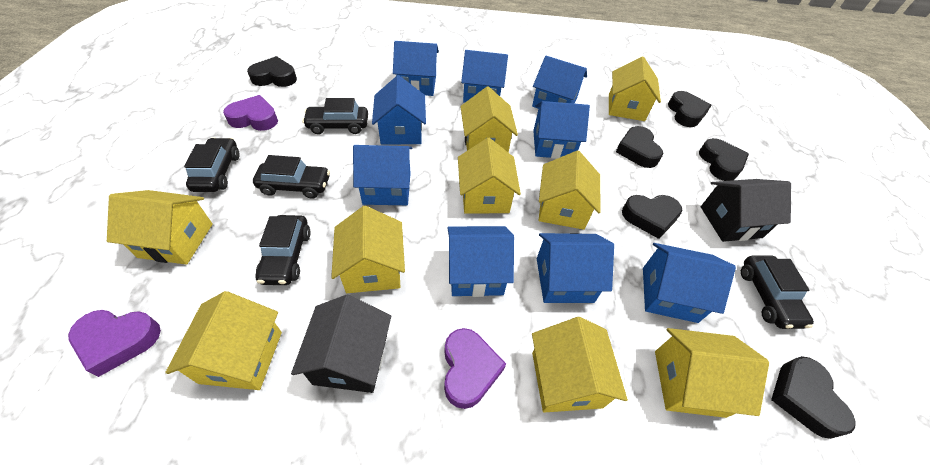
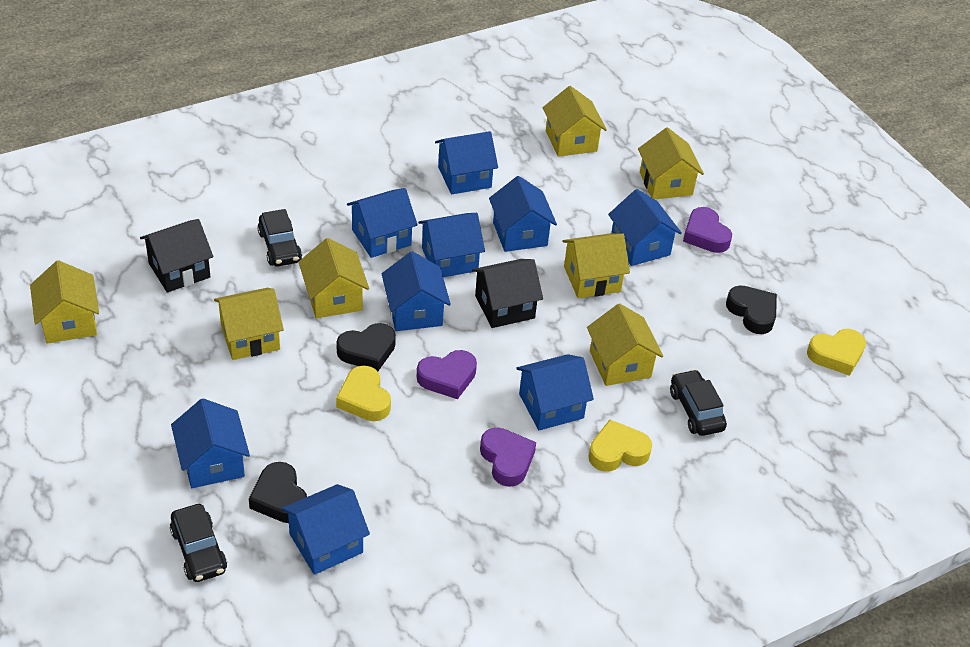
black car: 5 -> 3
black heart: 6 -> 3
yellow heart: 0 -> 3
yellow house: 9 -> 7

